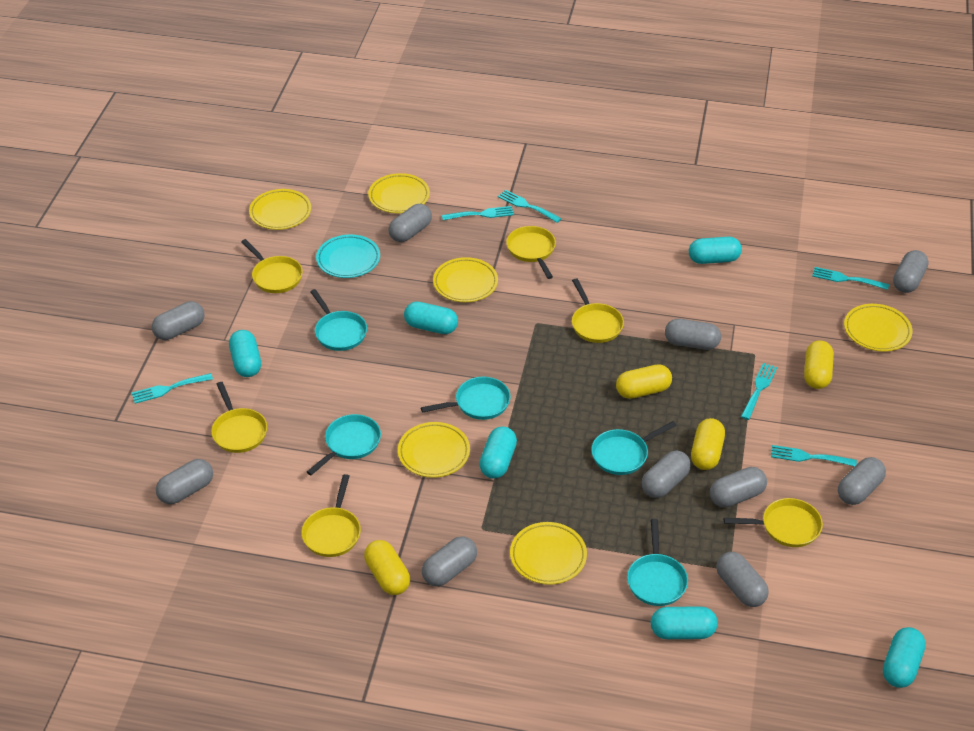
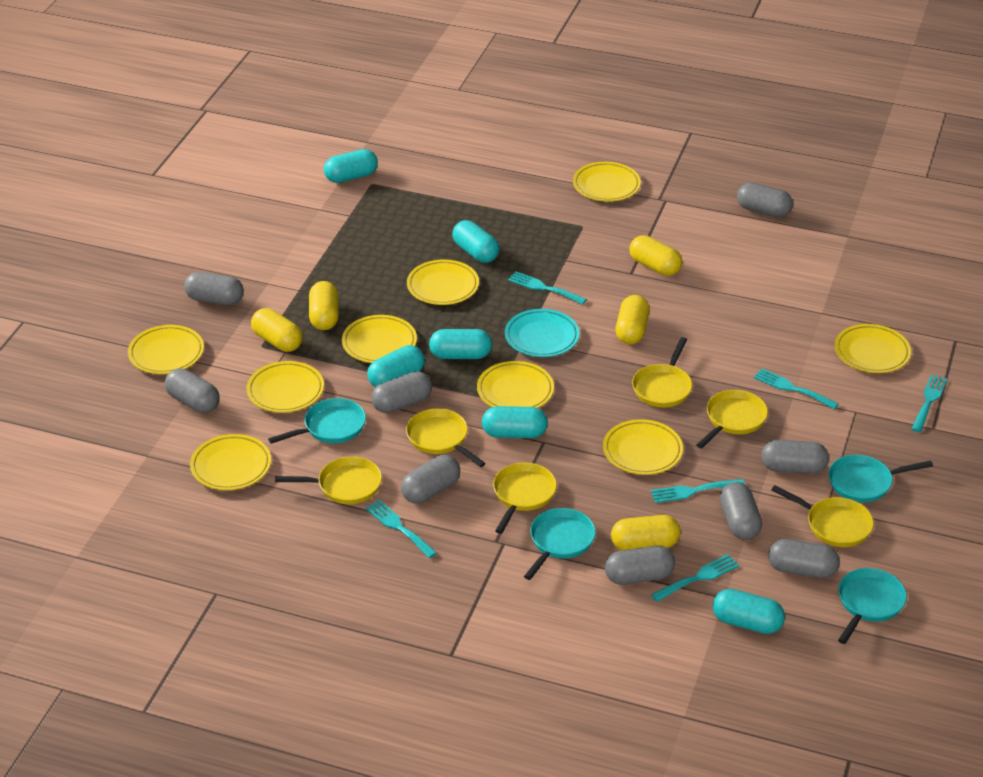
grey capsule: 10 -> 9
turquoise pan: 5 -> 4
yellow capsule: 4 -> 5
yellow plate: 6 -> 9

